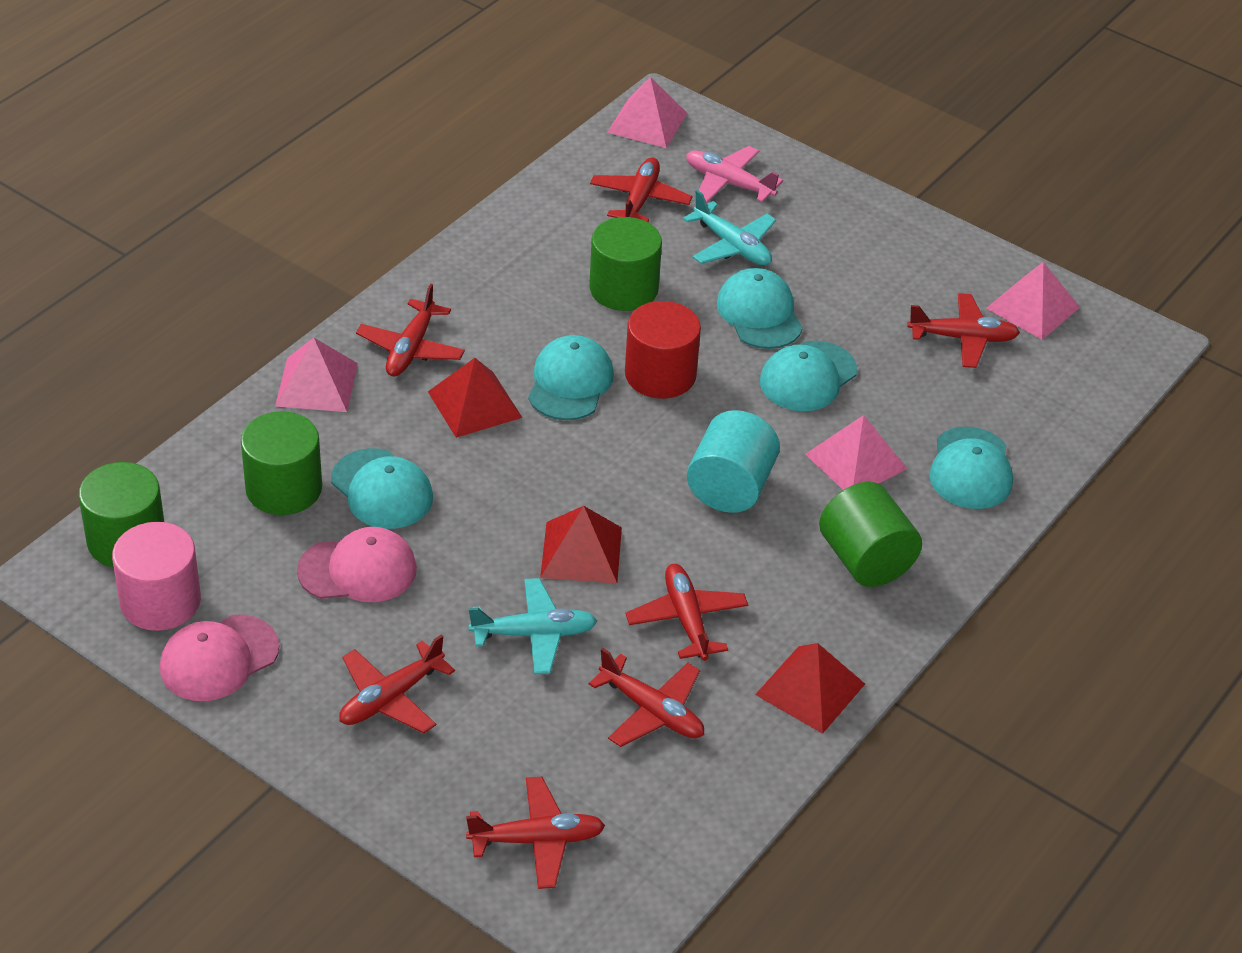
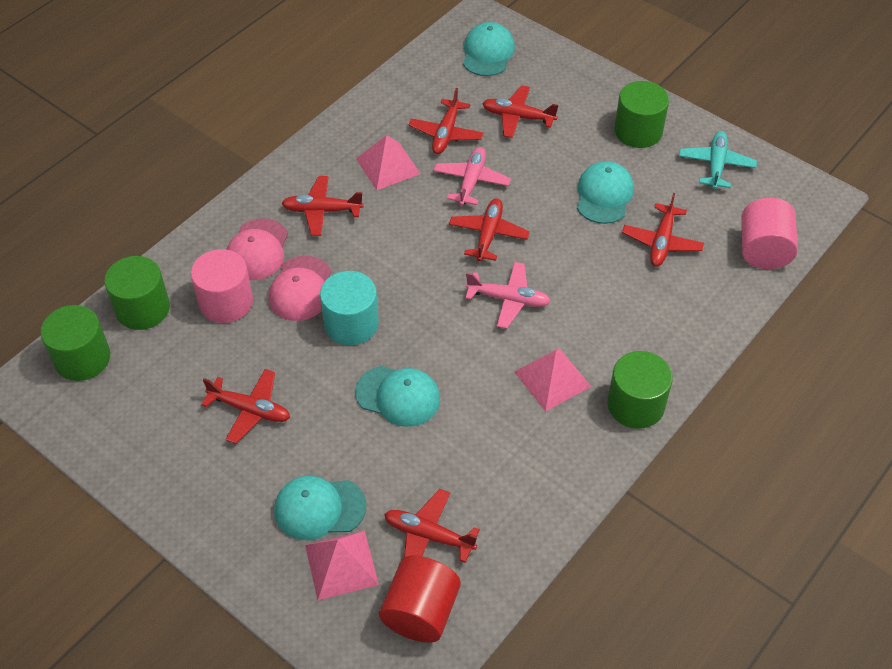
pink cylinder: 1 -> 2
pink plane: 1 -> 2
pink pyramid: 4 -> 3
red pyramid: 3 -> 0
turquoise cap: 5 -> 4
turquoise plane: 2 -> 1

